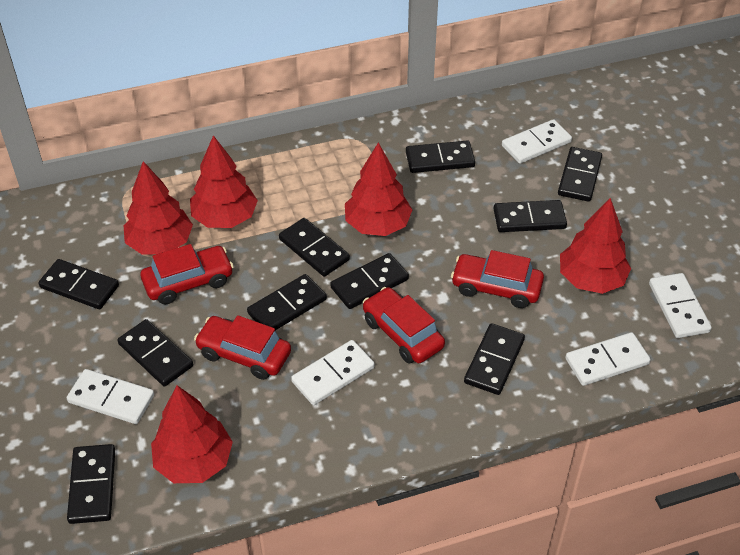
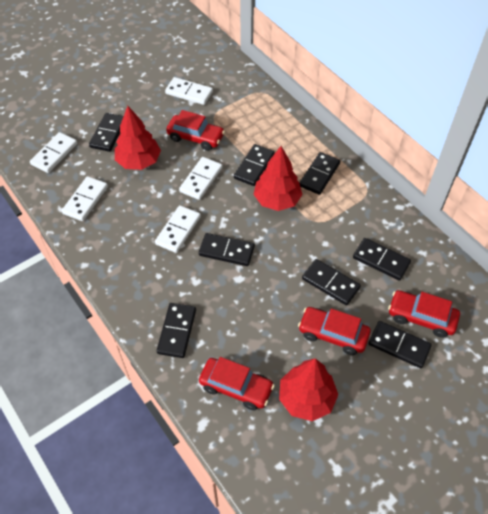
black domino: 10 -> 8
red tree: 5 -> 3

